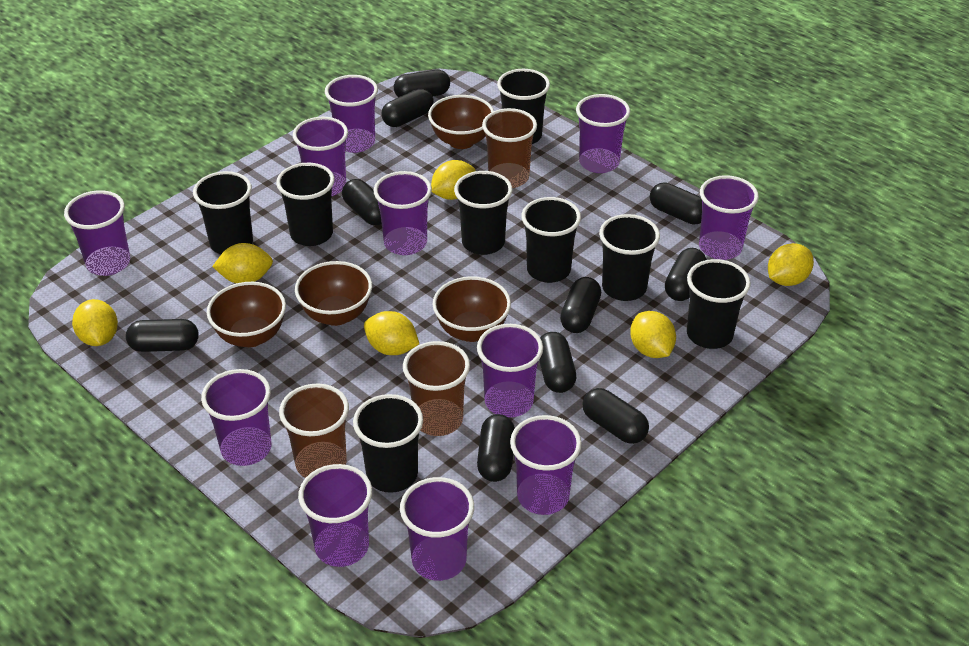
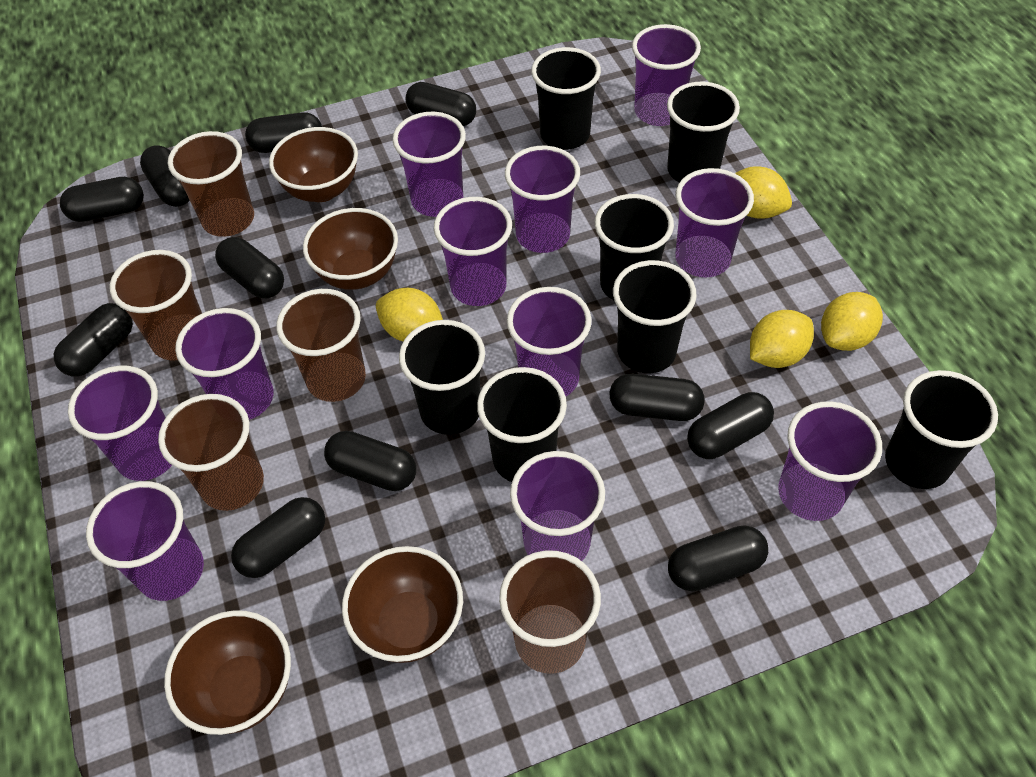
black capsule: 10 -> 11
black cup: 8 -> 7
brown cup: 3 -> 5
yellow lemon: 6 -> 4

